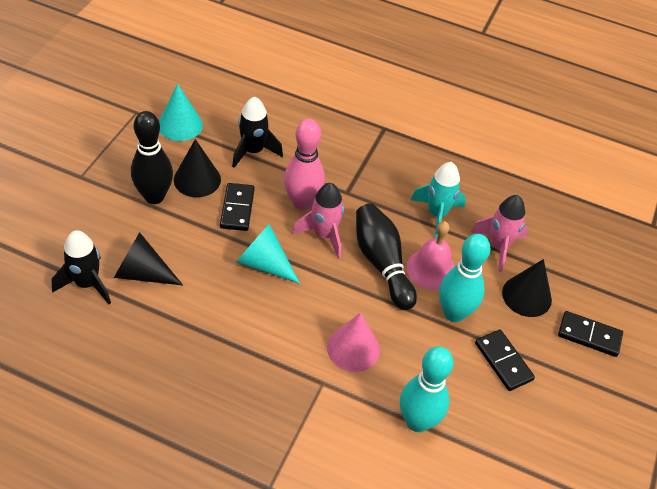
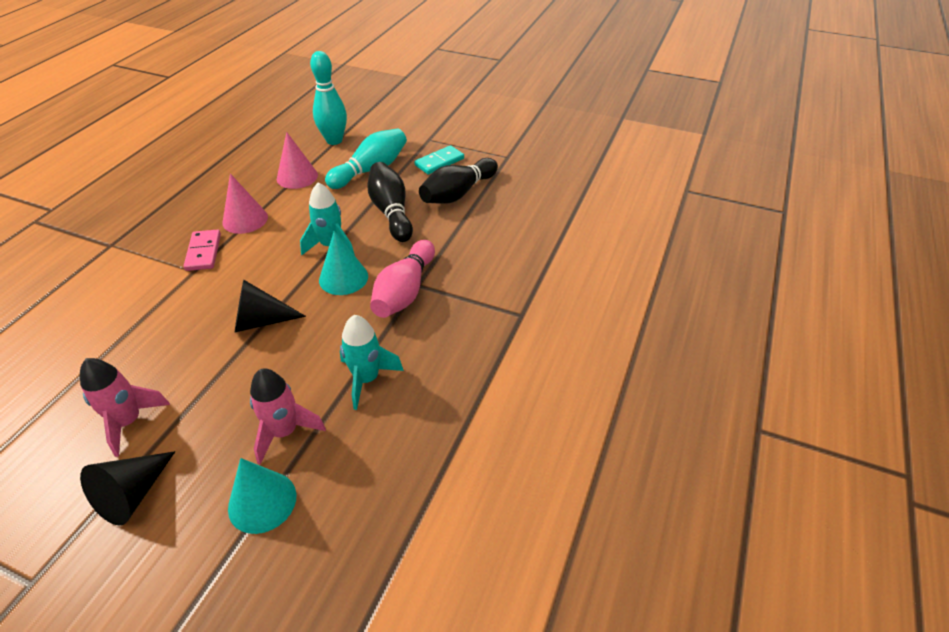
black cone: 3 -> 2
black domino: 3 -> 0
black rocket: 2 -> 0
pink bell: 1 -> 0
pink cone: 1 -> 2
pink domino: 0 -> 1
turquoise domino: 0 -> 1
turquoise rocket: 1 -> 2

